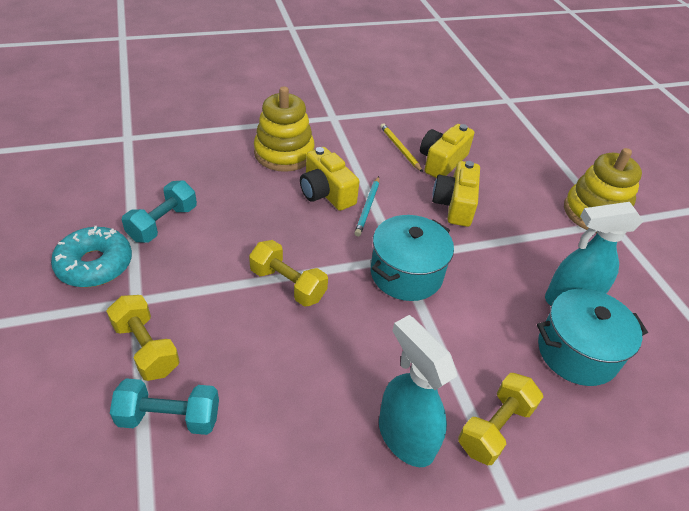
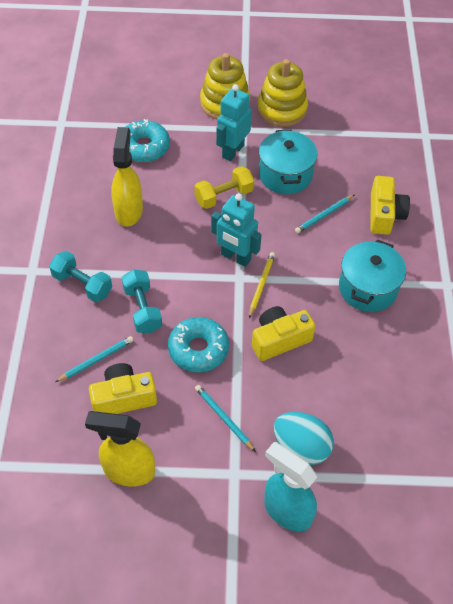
turquoise donut: 1 -> 2
turquoise egg: 0 -> 1
turquoise pencil: 1 -> 3
turquoise robot: 0 -> 2
turquoise spray bottle: 2 -> 1
yellow dumbbell: 3 -> 1
yellow spray bottle: 0 -> 2

